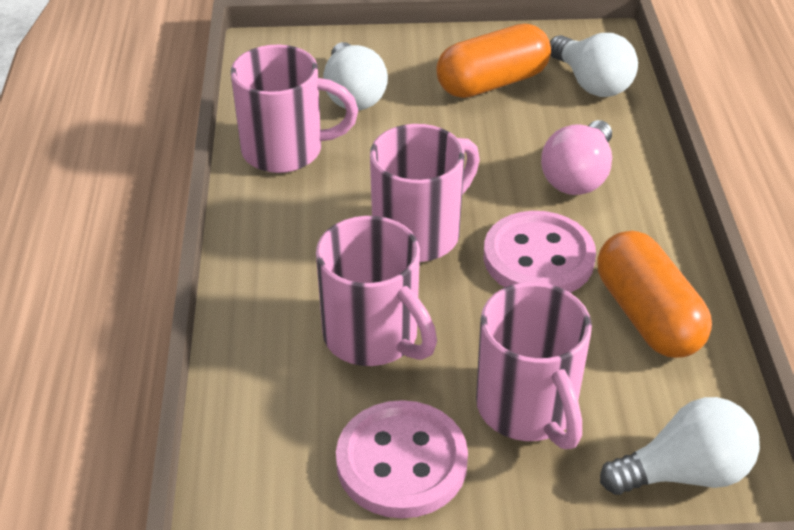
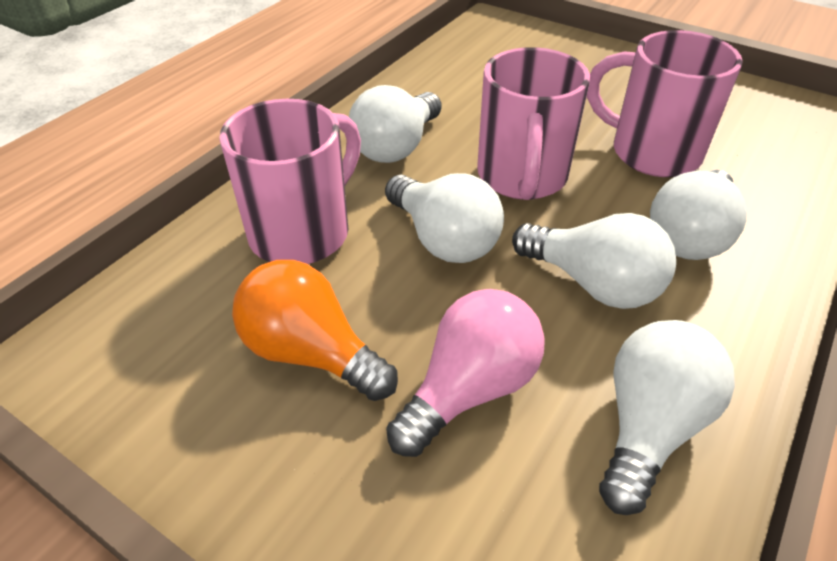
orange capsule: 2 -> 0
orange light bulb: 0 -> 1
pink button: 2 -> 0
pink mug: 4 -> 3
white light bulb: 3 -> 5

